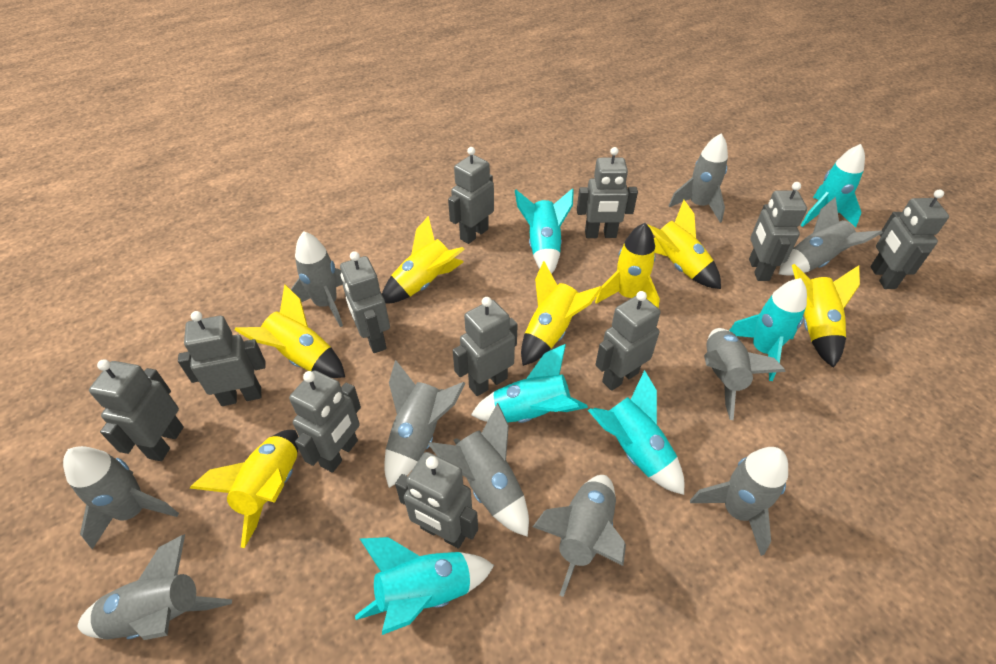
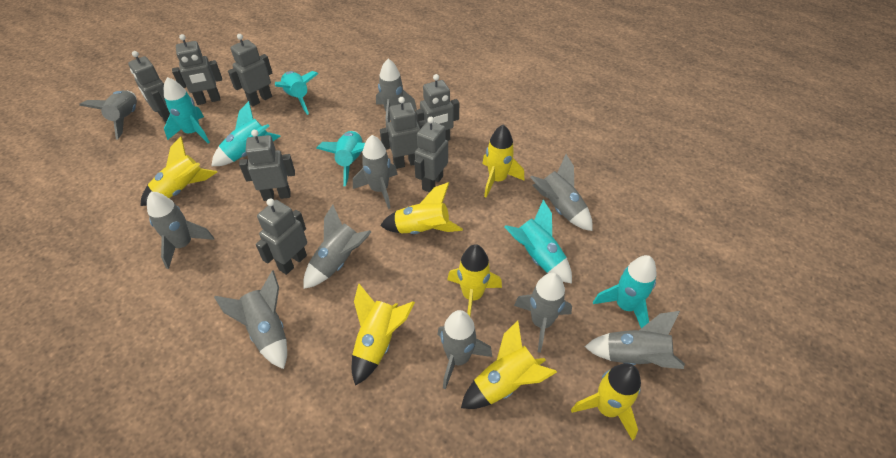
grey robot: 11 -> 8

